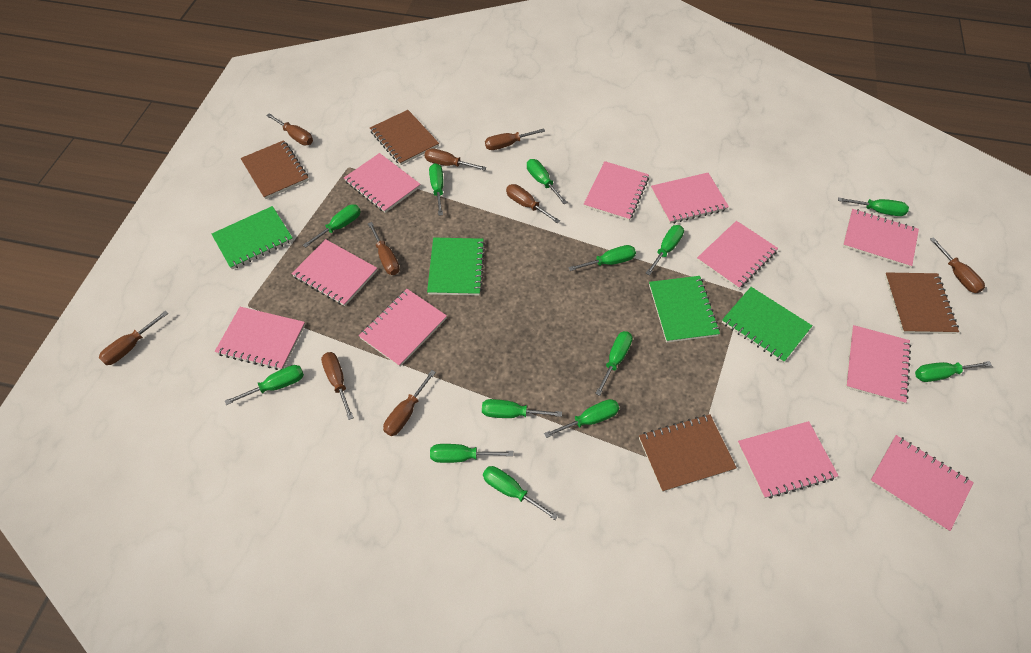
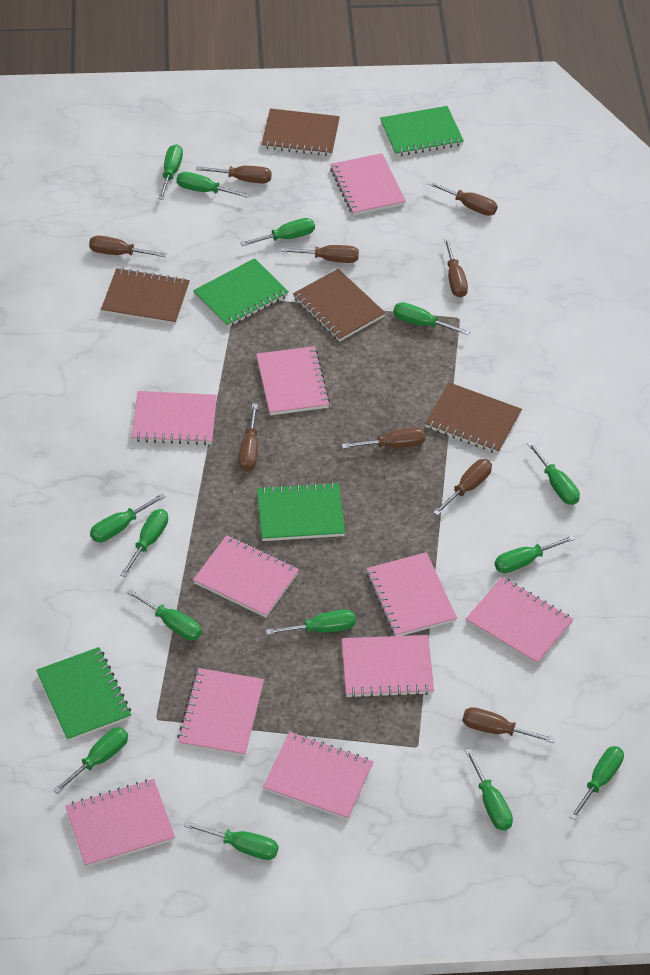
green screwdriver: 13 -> 14
pink notebook: 11 -> 10

